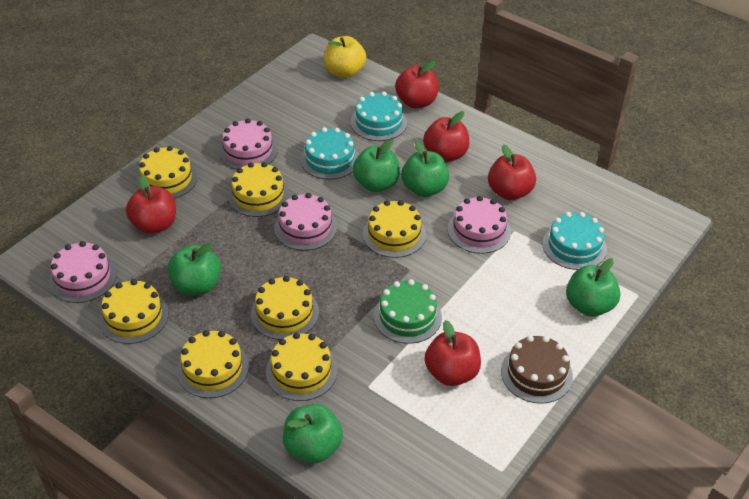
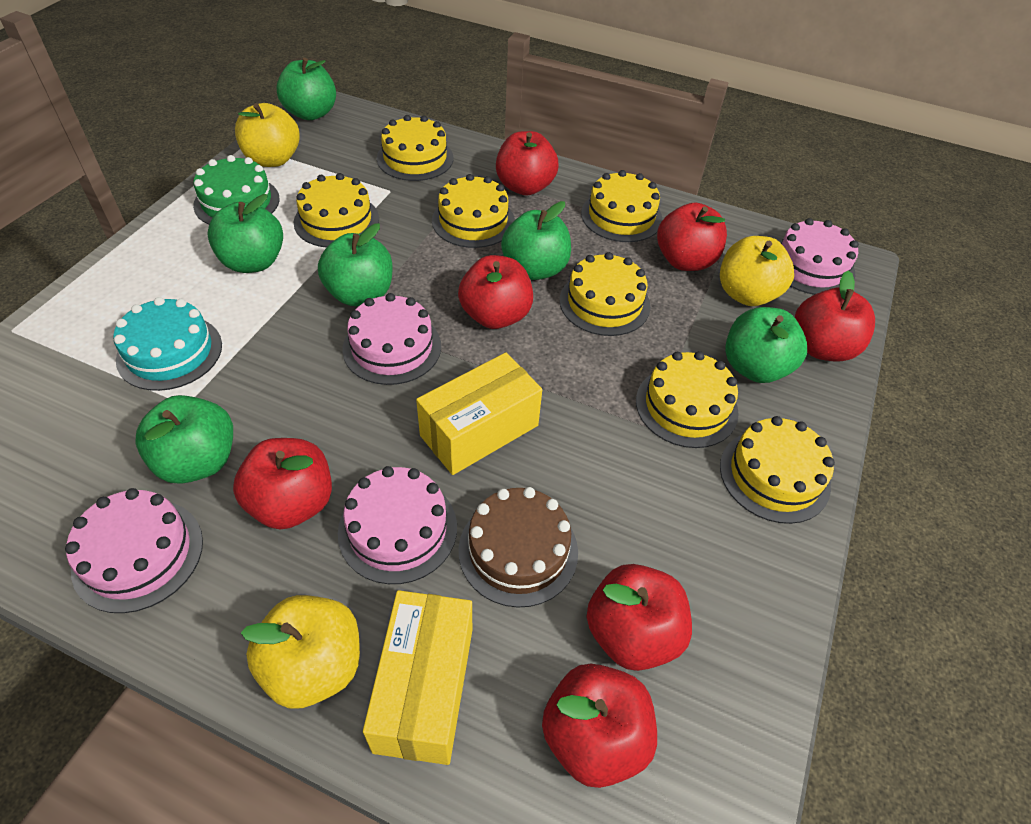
green apple: 5 -> 6
red apple: 5 -> 7
turquoise cake: 3 -> 1
yellow apple: 1 -> 3
yellow box: 0 -> 2

